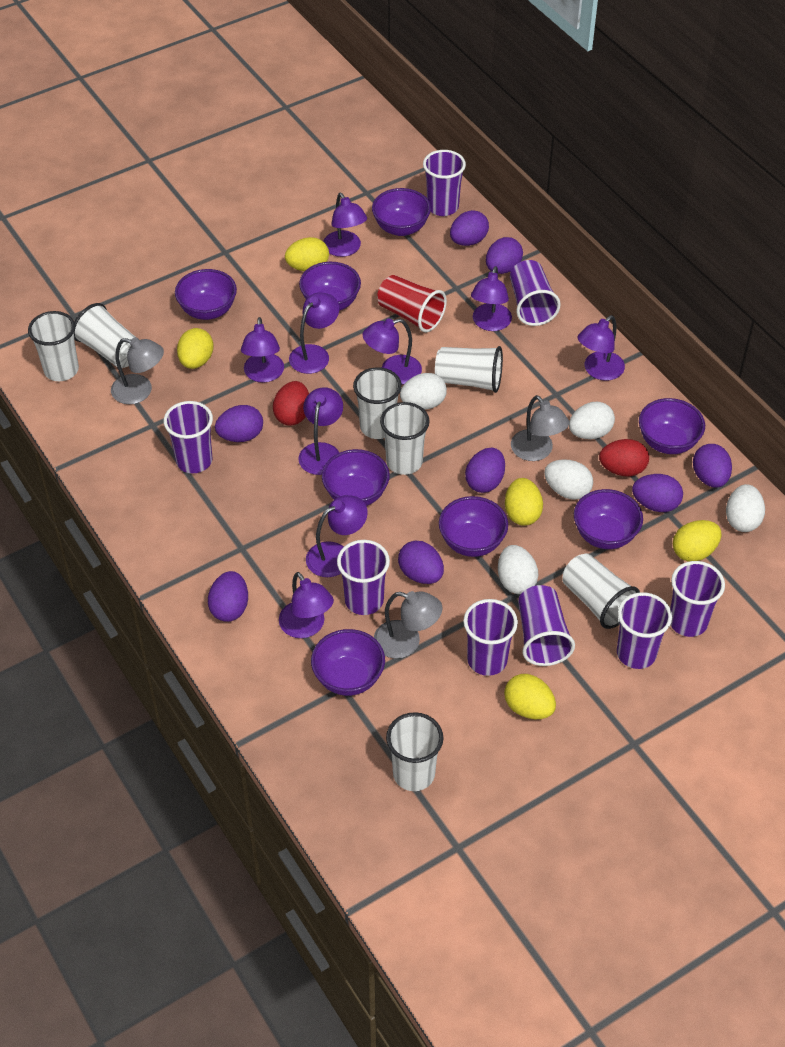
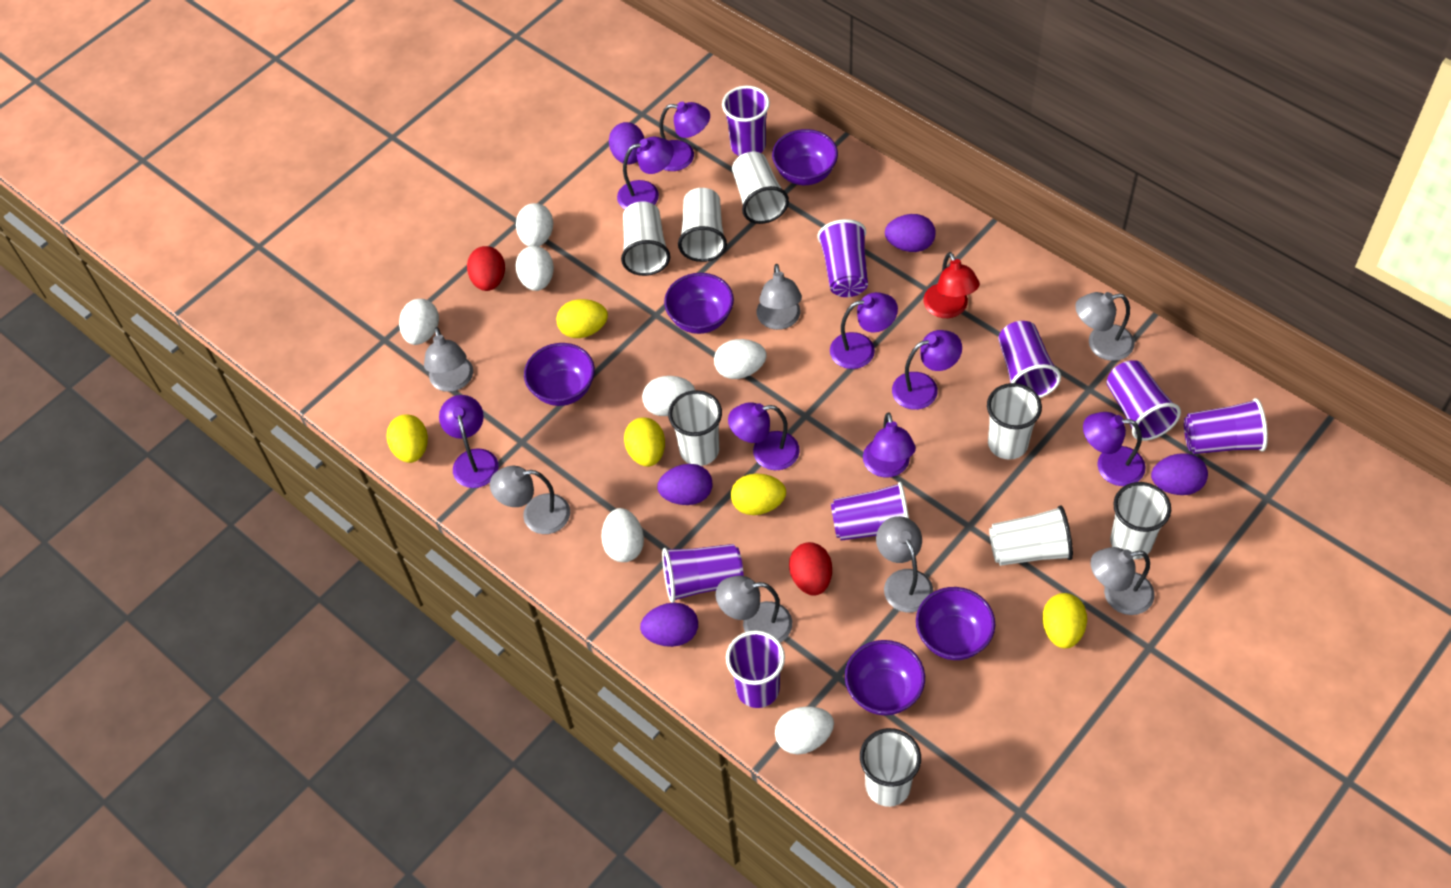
grey lamp: 3 -> 7
purple bowl: 8 -> 5
purple egg: 8 -> 5
purple lamp: 9 -> 8
red cup: 1 -> 0
red lamp: 0 -> 1
white cup: 7 -> 8
white egg: 5 -> 7

